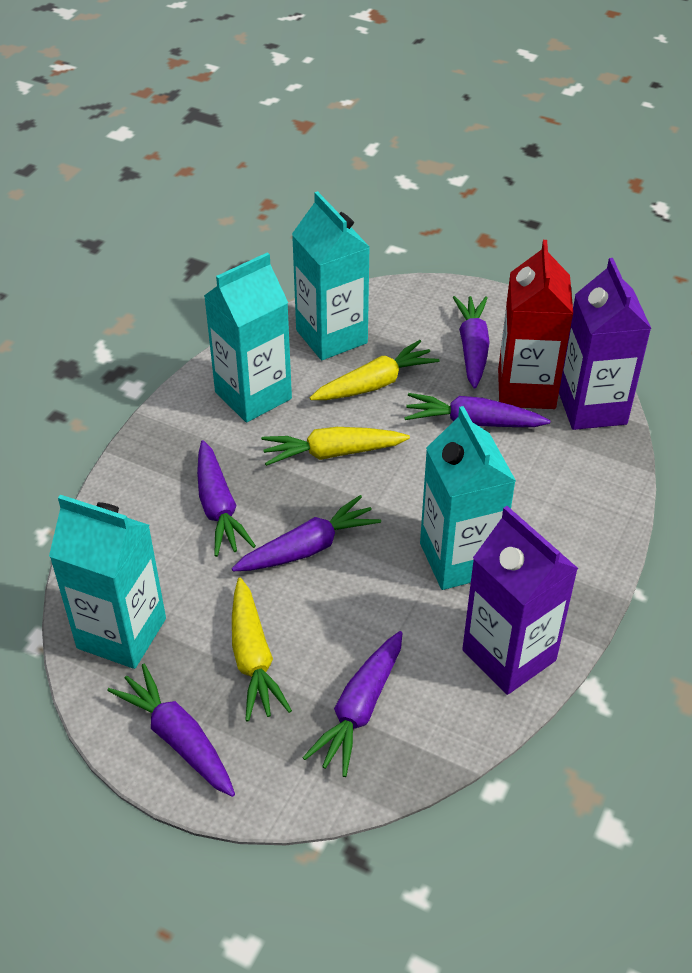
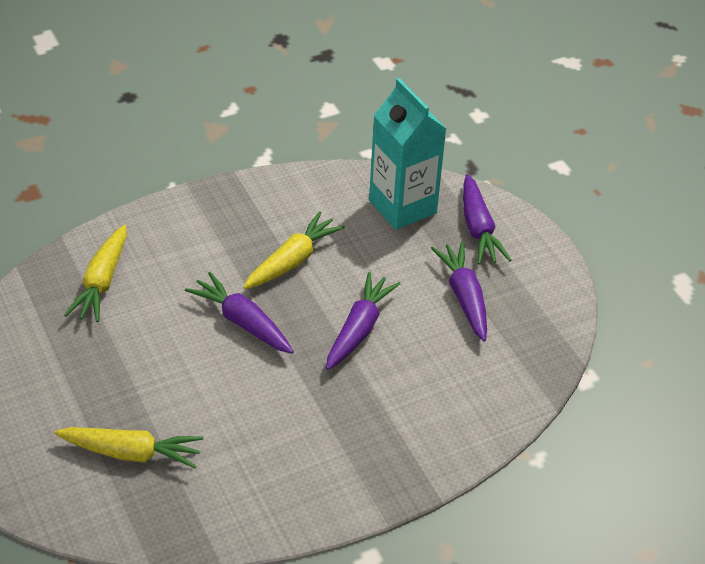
purple carrot: 6 -> 4
purple carton: 2 -> 0
red carton: 1 -> 0
turquoise carton: 4 -> 1

